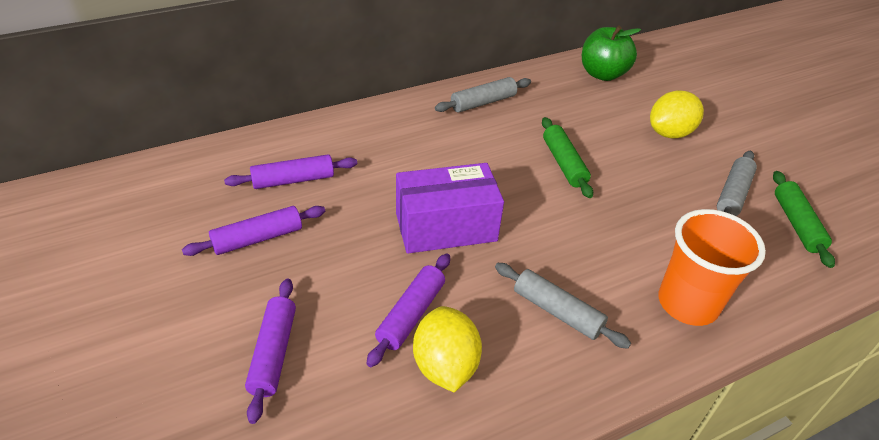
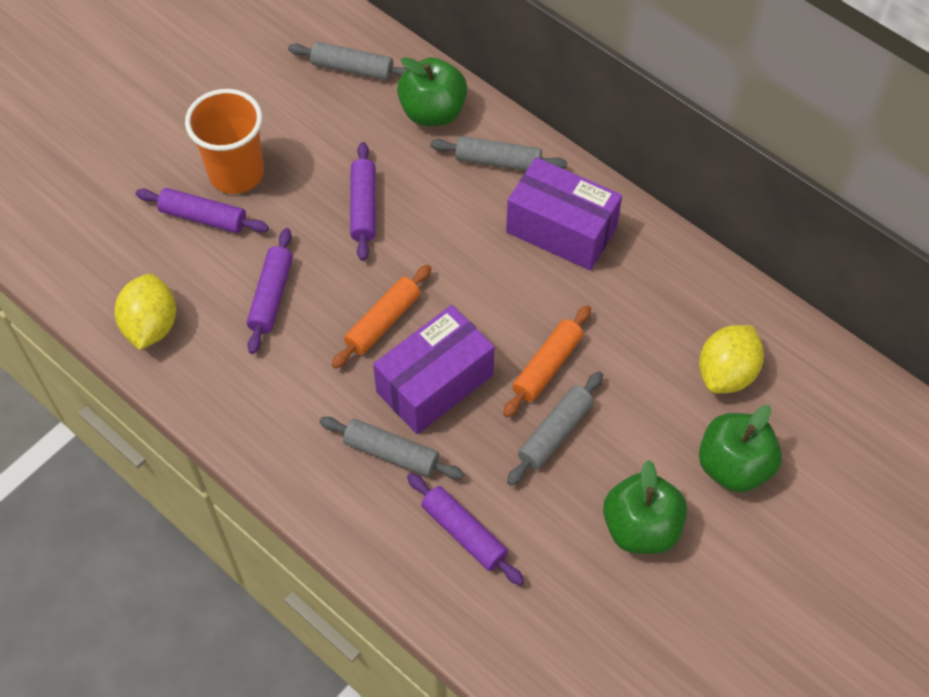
green apple: 1 -> 3
green rolling pin: 2 -> 0
grey rolling pin: 3 -> 4
orange rolling pin: 0 -> 2
purple box: 1 -> 2

